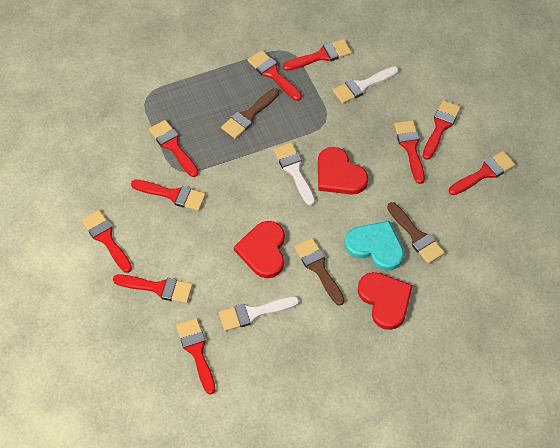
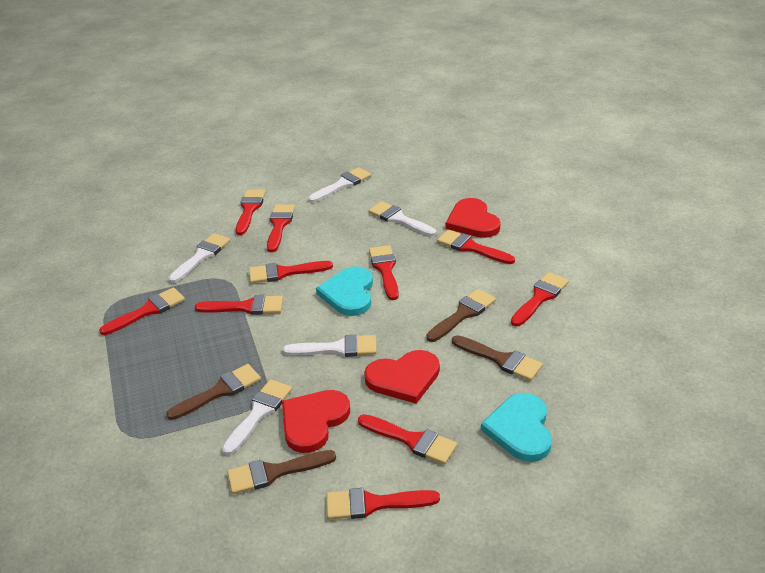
brown brush: 3 -> 4
turquoise heart: 1 -> 2
white brush: 3 -> 5

